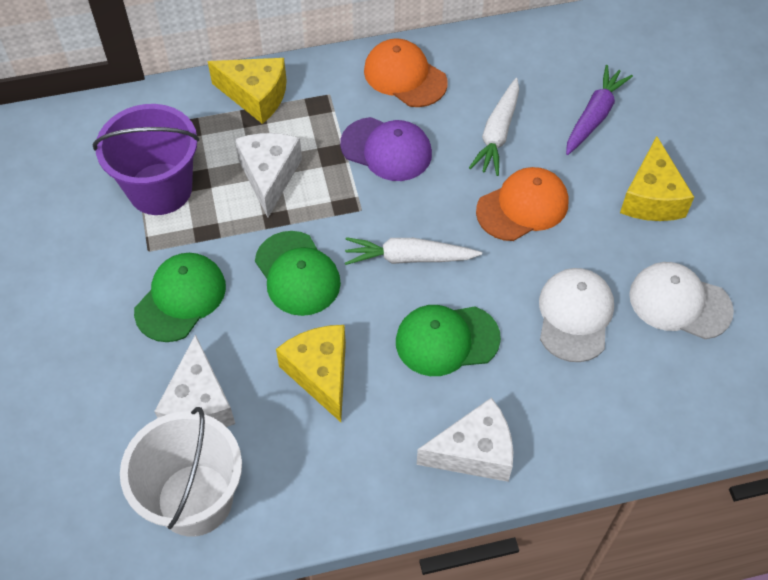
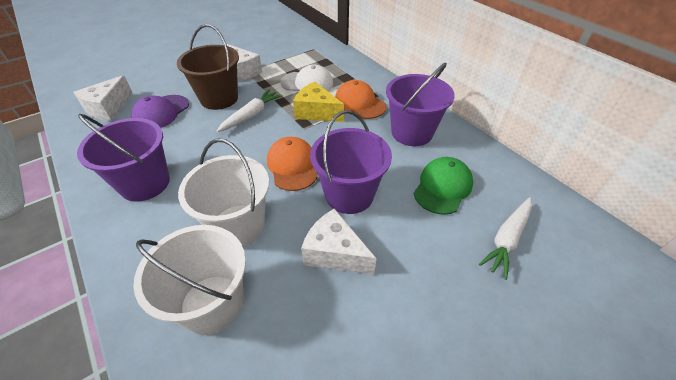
brown bucket: 0 -> 1
green cap: 3 -> 1
purple bucket: 1 -> 3
purple carrot: 1 -> 0
white bucket: 1 -> 2
white cap: 2 -> 1
yellow cheese: 3 -> 1

